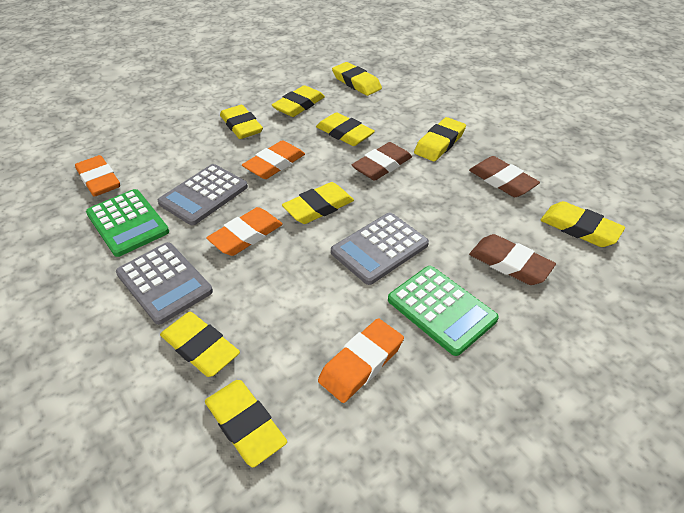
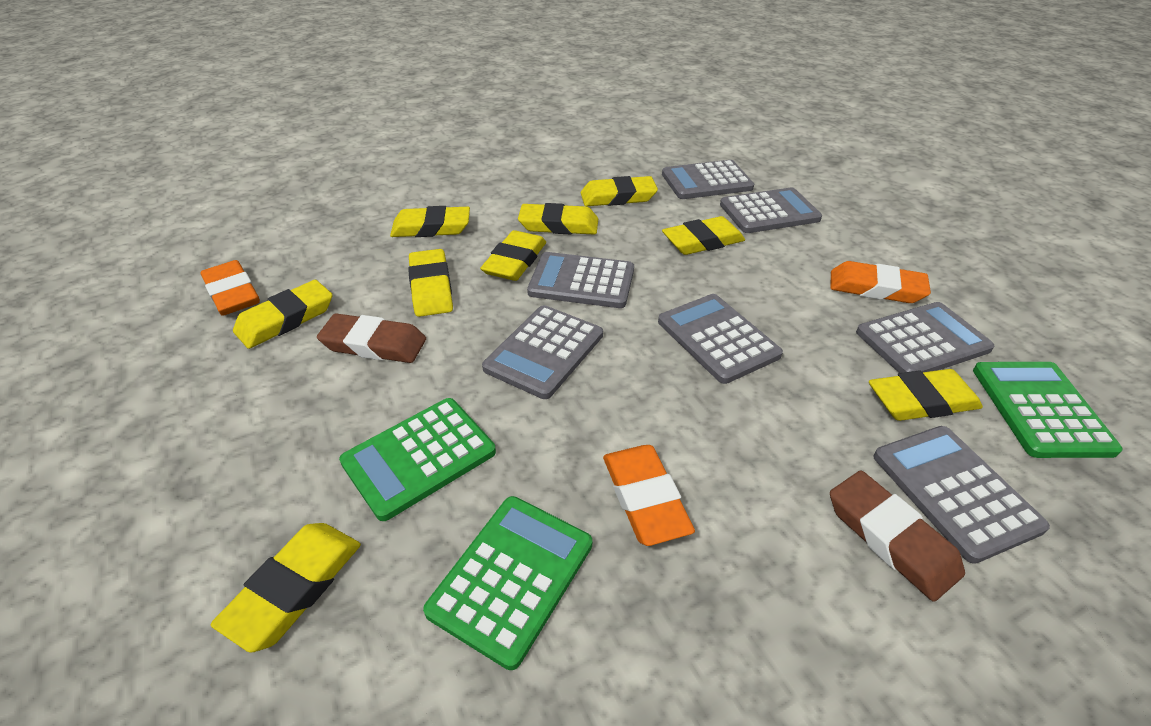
brown eraser: 3 -> 2
green calculator: 2 -> 3
grey calculator: 3 -> 7
orange eraser: 4 -> 3

